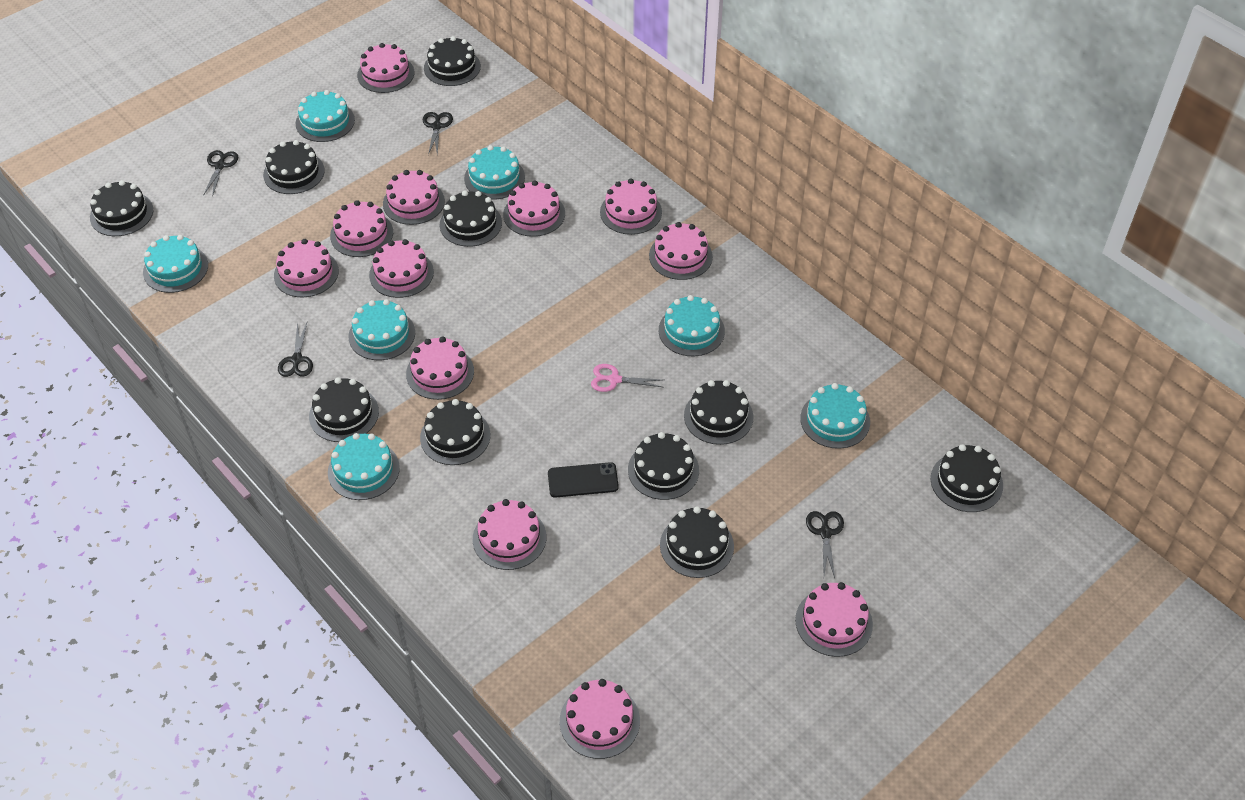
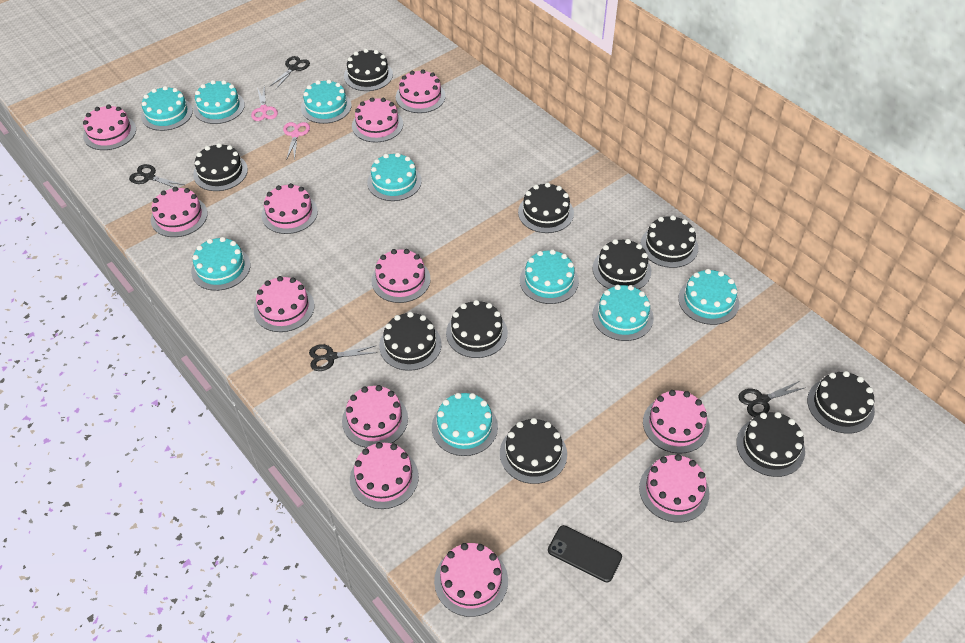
pink scissors: 1 -> 2
turquoise cake: 7 -> 9

